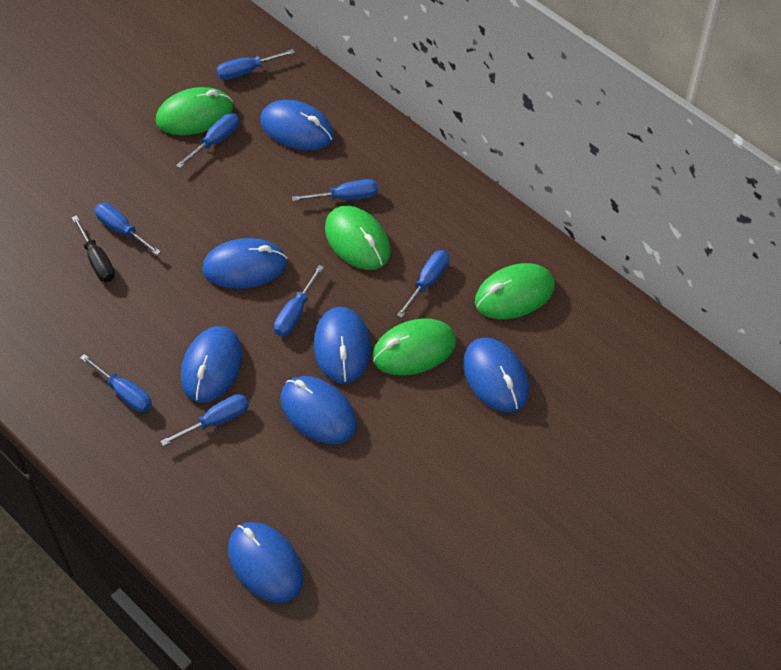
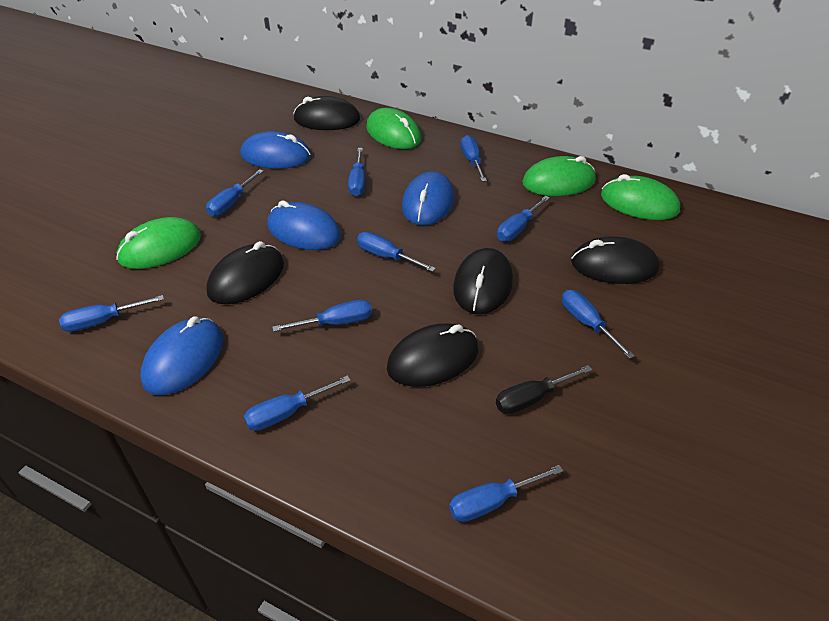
black mouse: 0 -> 5
blue mouse: 7 -> 4
blue screwdriver: 8 -> 10

